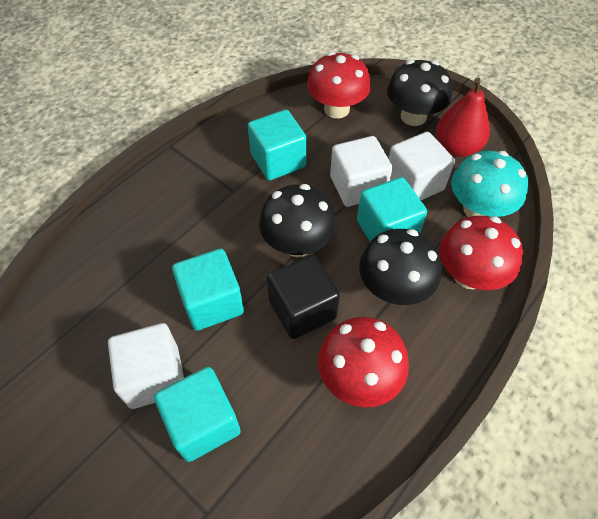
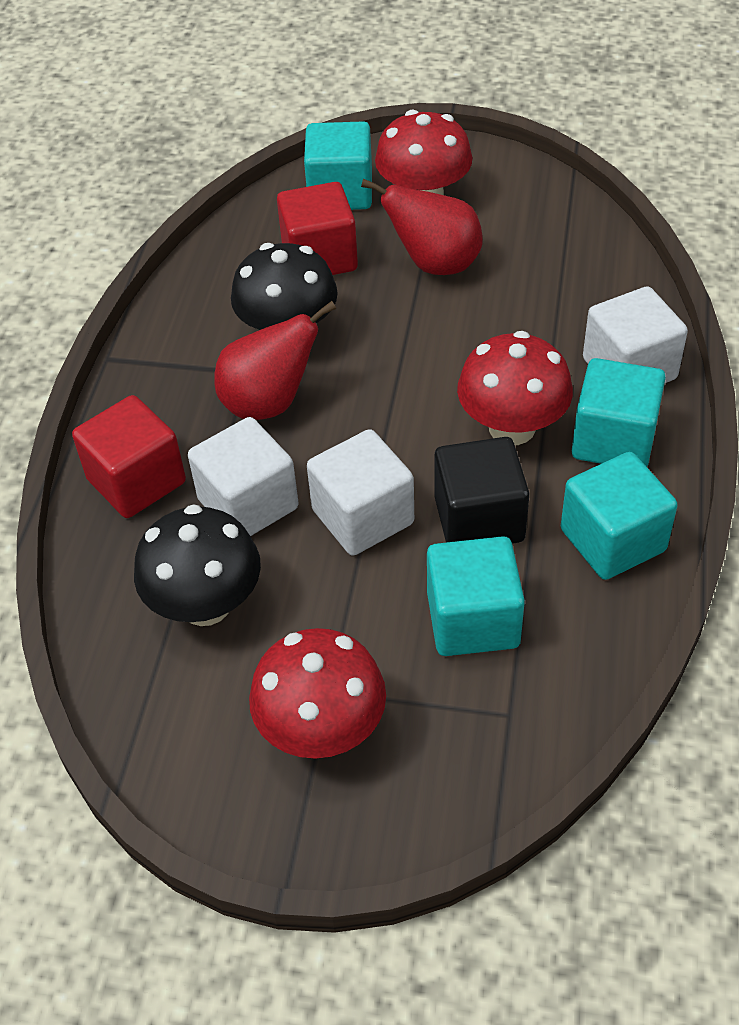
black mushroom: 3 -> 2
red cube: 0 -> 2
red pear: 1 -> 2
turquoise mushroom: 1 -> 0

